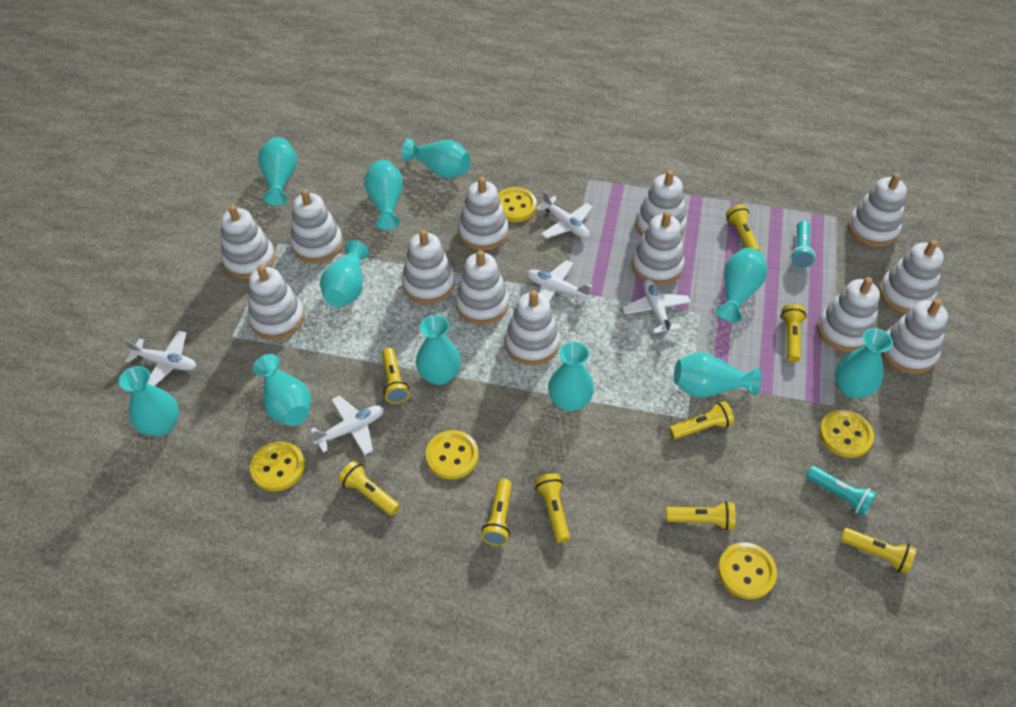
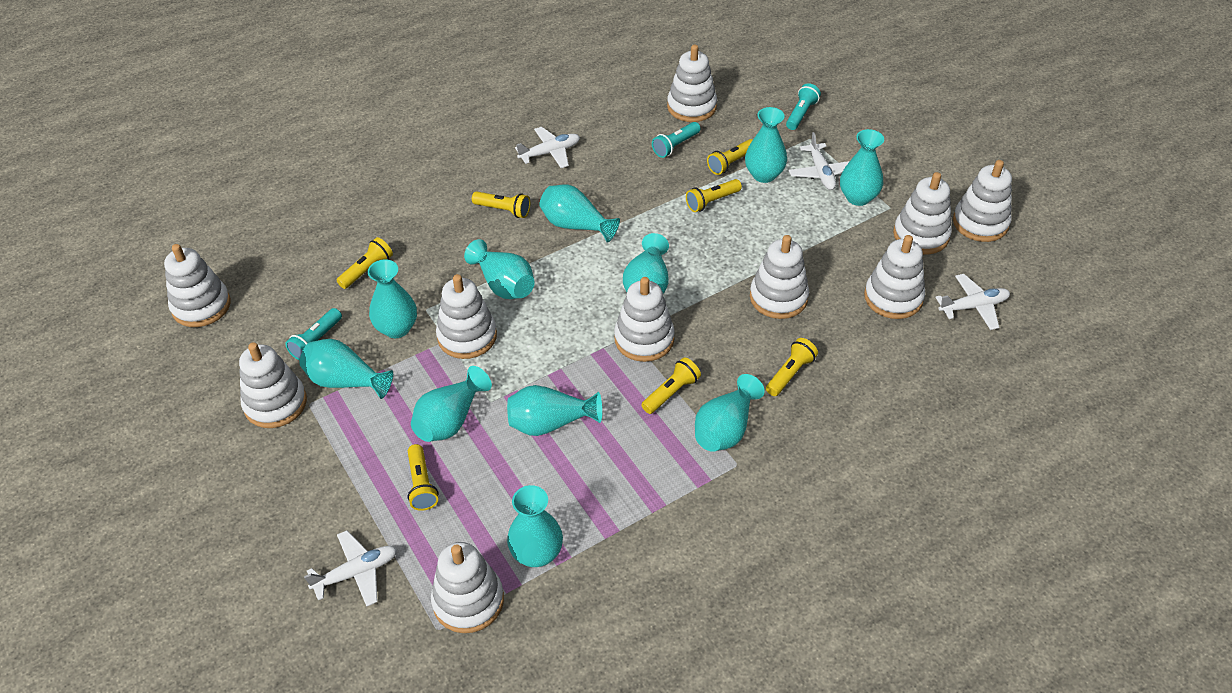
turquoise flashlight: 2 -> 3
white plane: 5 -> 4
white stacking toy: 13 -> 10
yellow button: 5 -> 0
yellow flashlight: 9 -> 7

